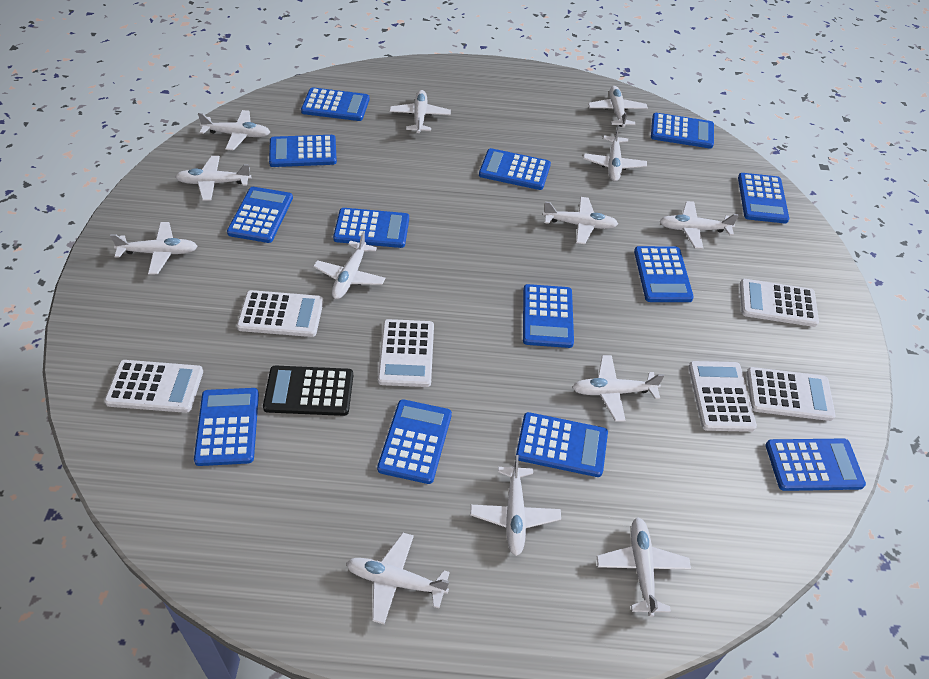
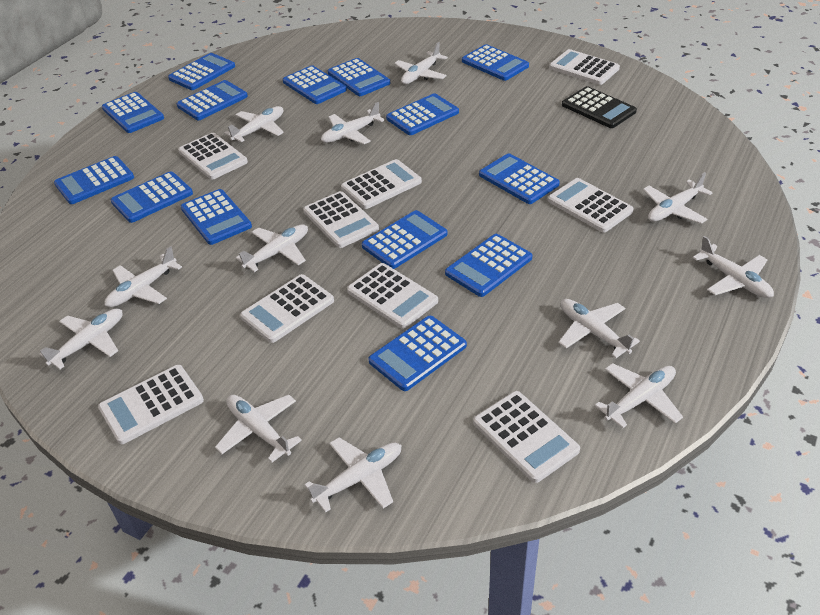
blue calculator: 13 -> 14
white calculator: 6 -> 9
white plane: 13 -> 12

